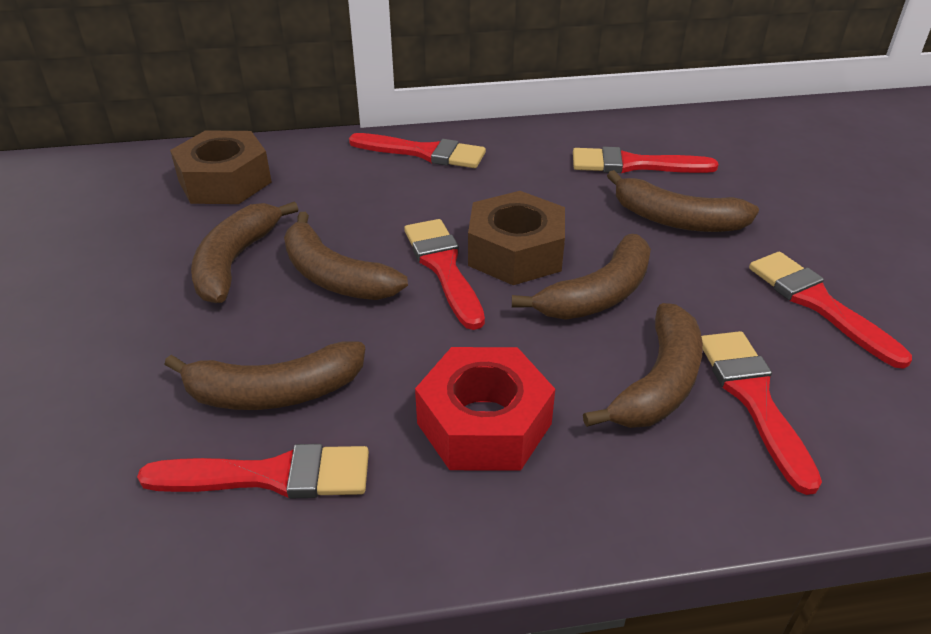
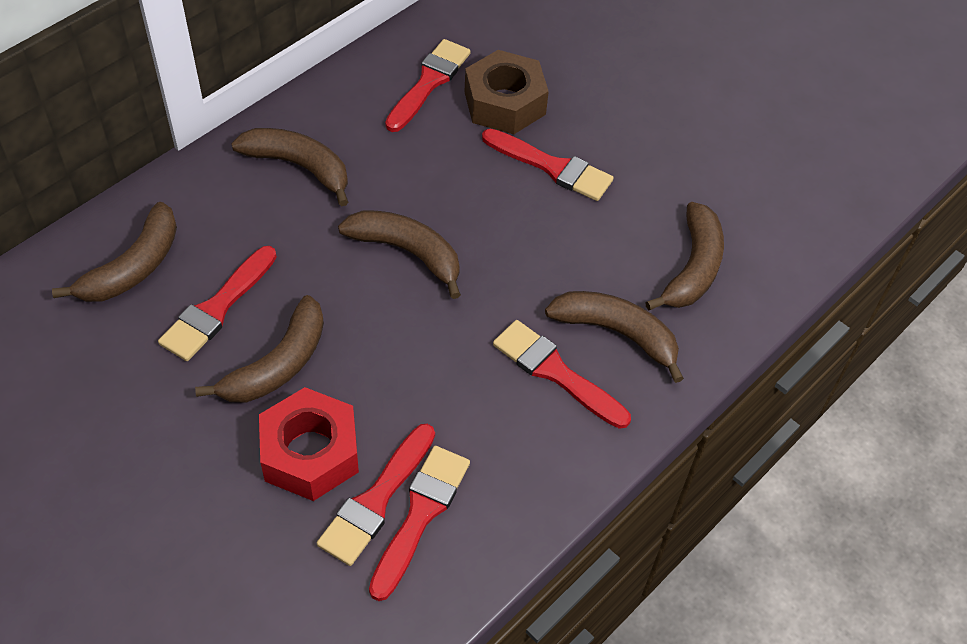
brown nut: 2 -> 1

